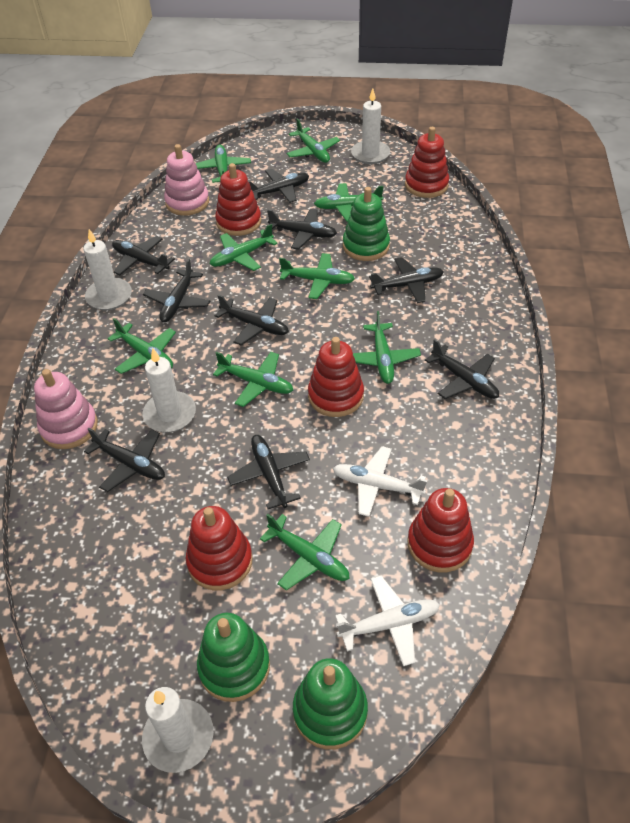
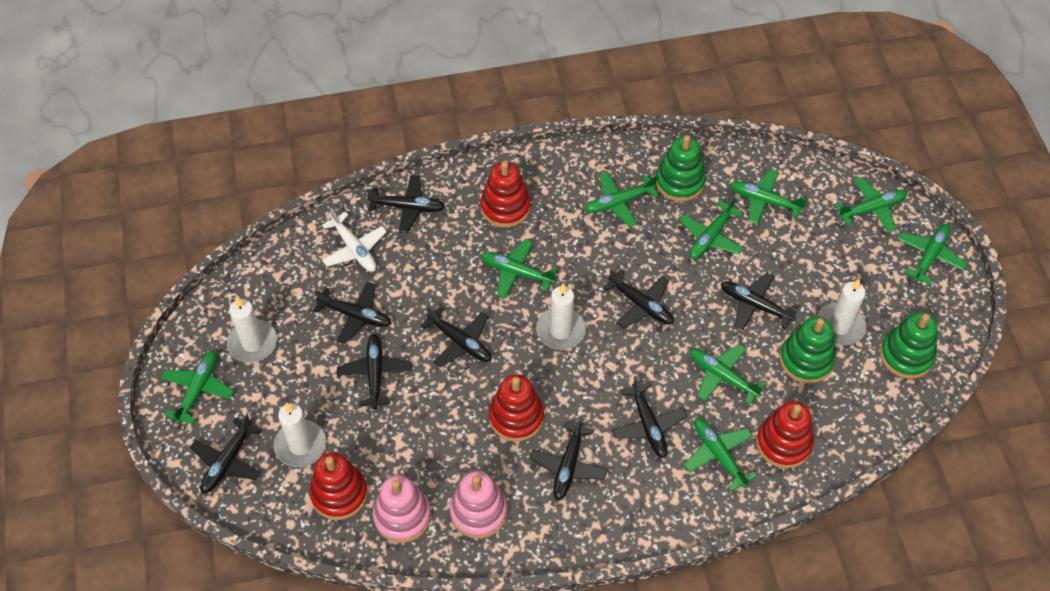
red stacking toy: 5 -> 4
white plane: 2 -> 1

